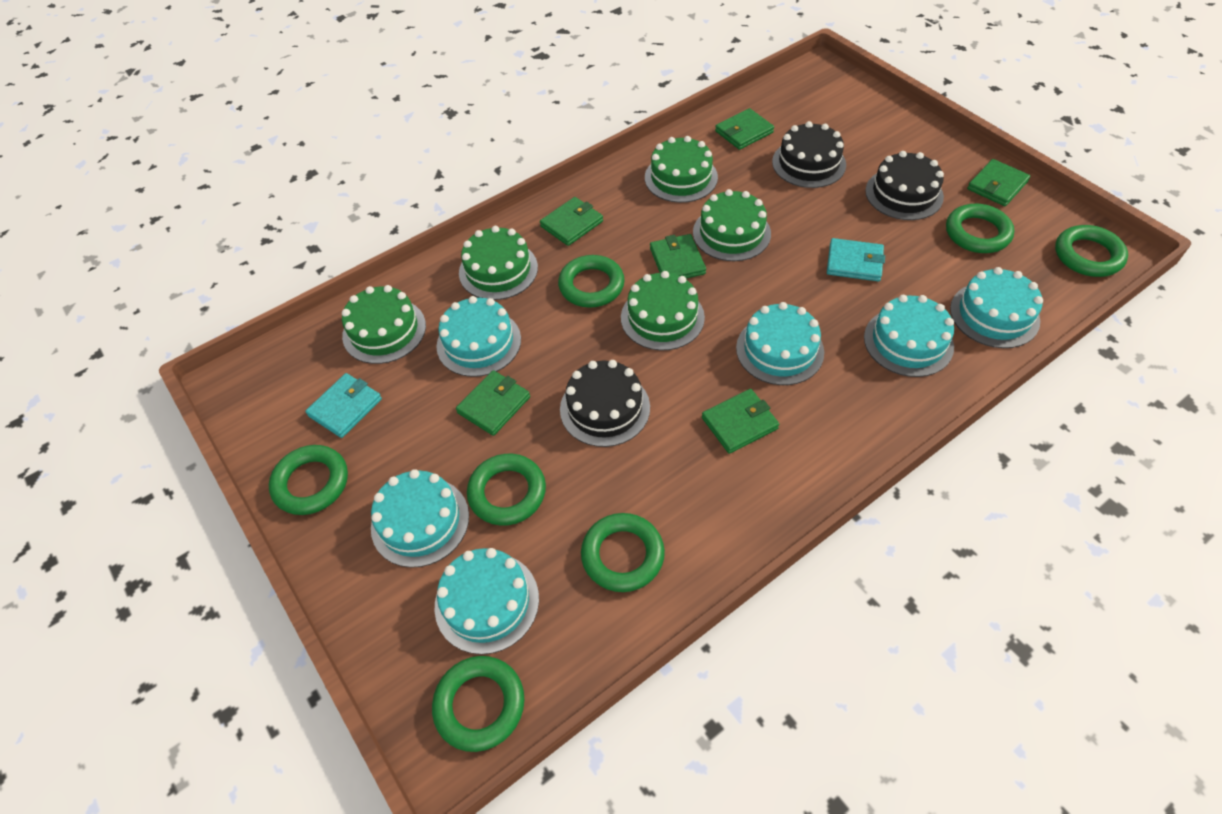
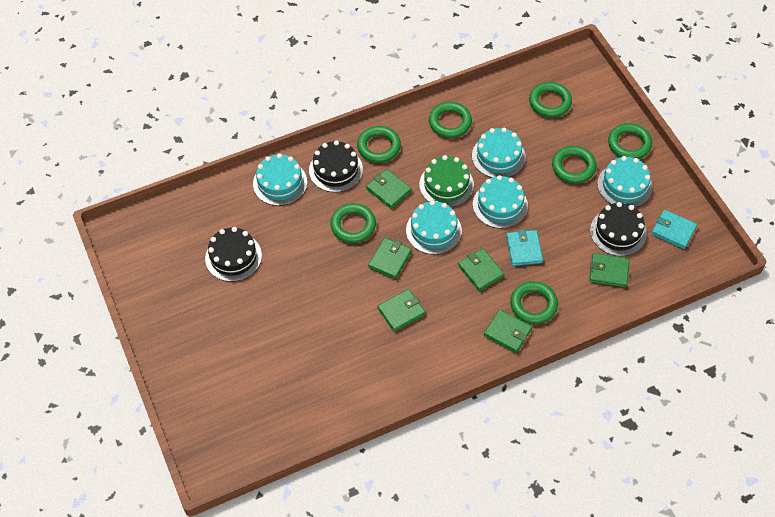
green cake: 5 -> 1
turquoise cake: 6 -> 5

